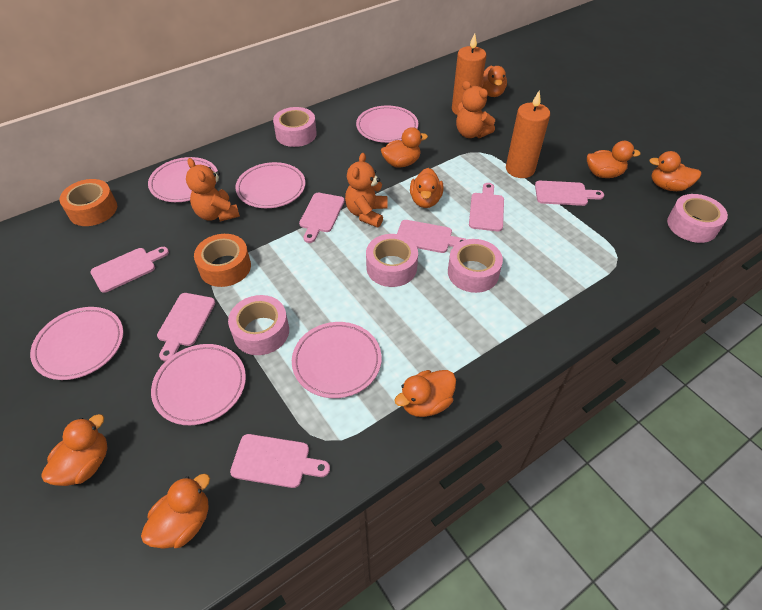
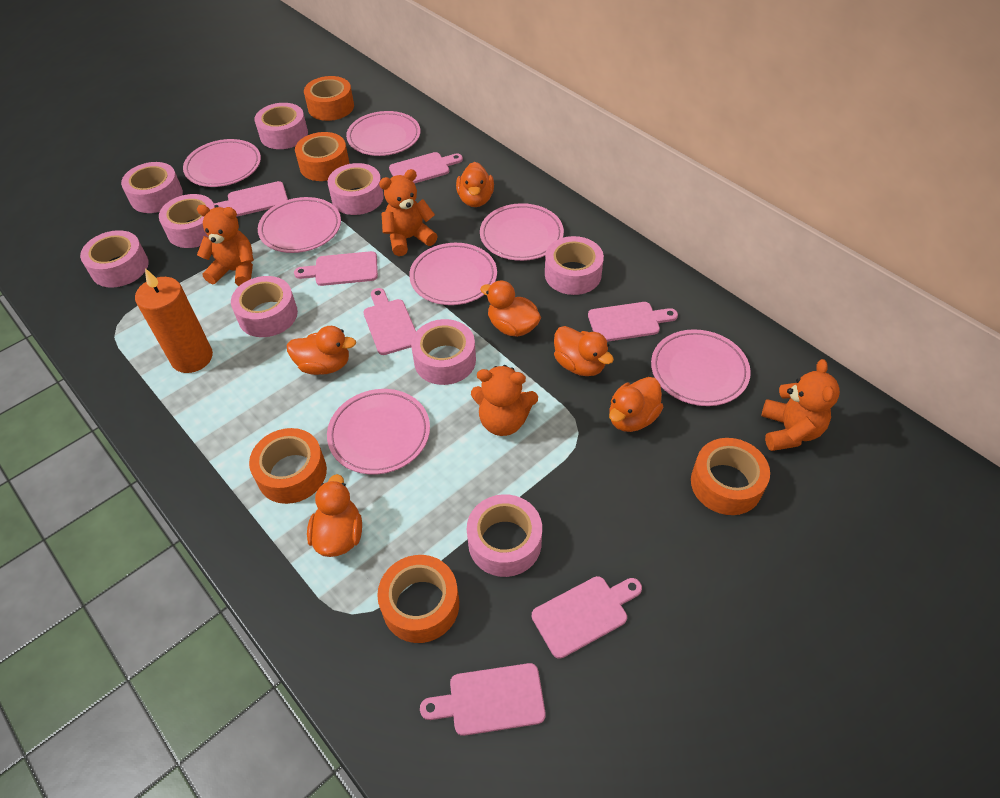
orange candle: 2 -> 1
orange duck: 8 -> 6
orange tape: 2 -> 5
orange teddy bear: 3 -> 4
pink plate: 6 -> 7
pink tape: 5 -> 9

